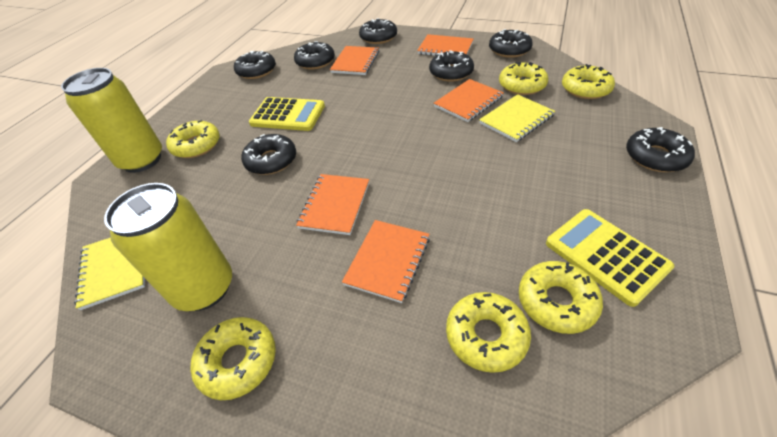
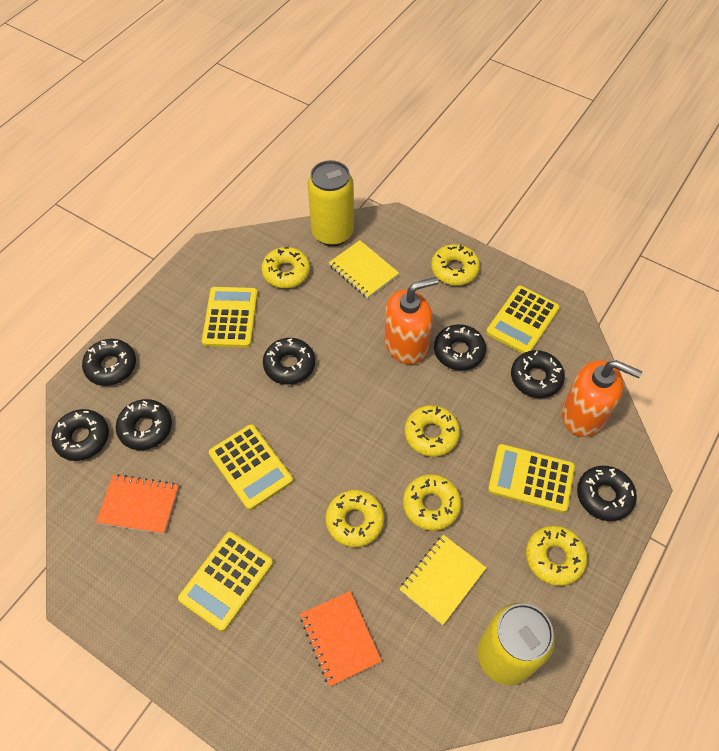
orange notebook: 5 -> 2
orange soap dispenser: 0 -> 2
yellow calculator: 2 -> 5

